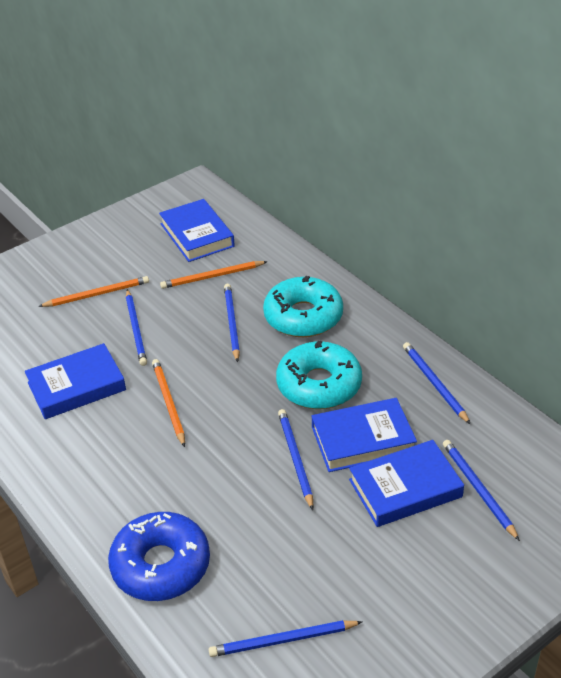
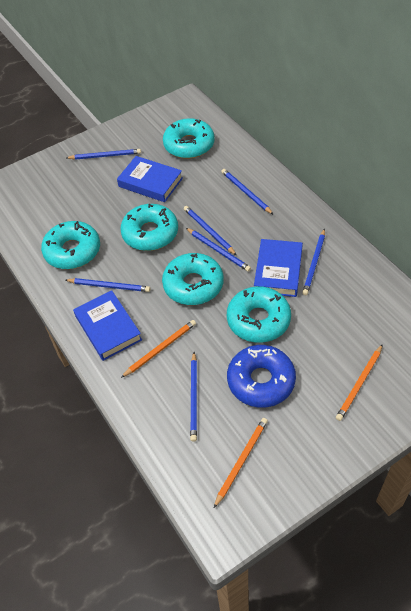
blue book: 4 -> 3
blue pencil: 6 -> 7
turquoise donut: 2 -> 5

